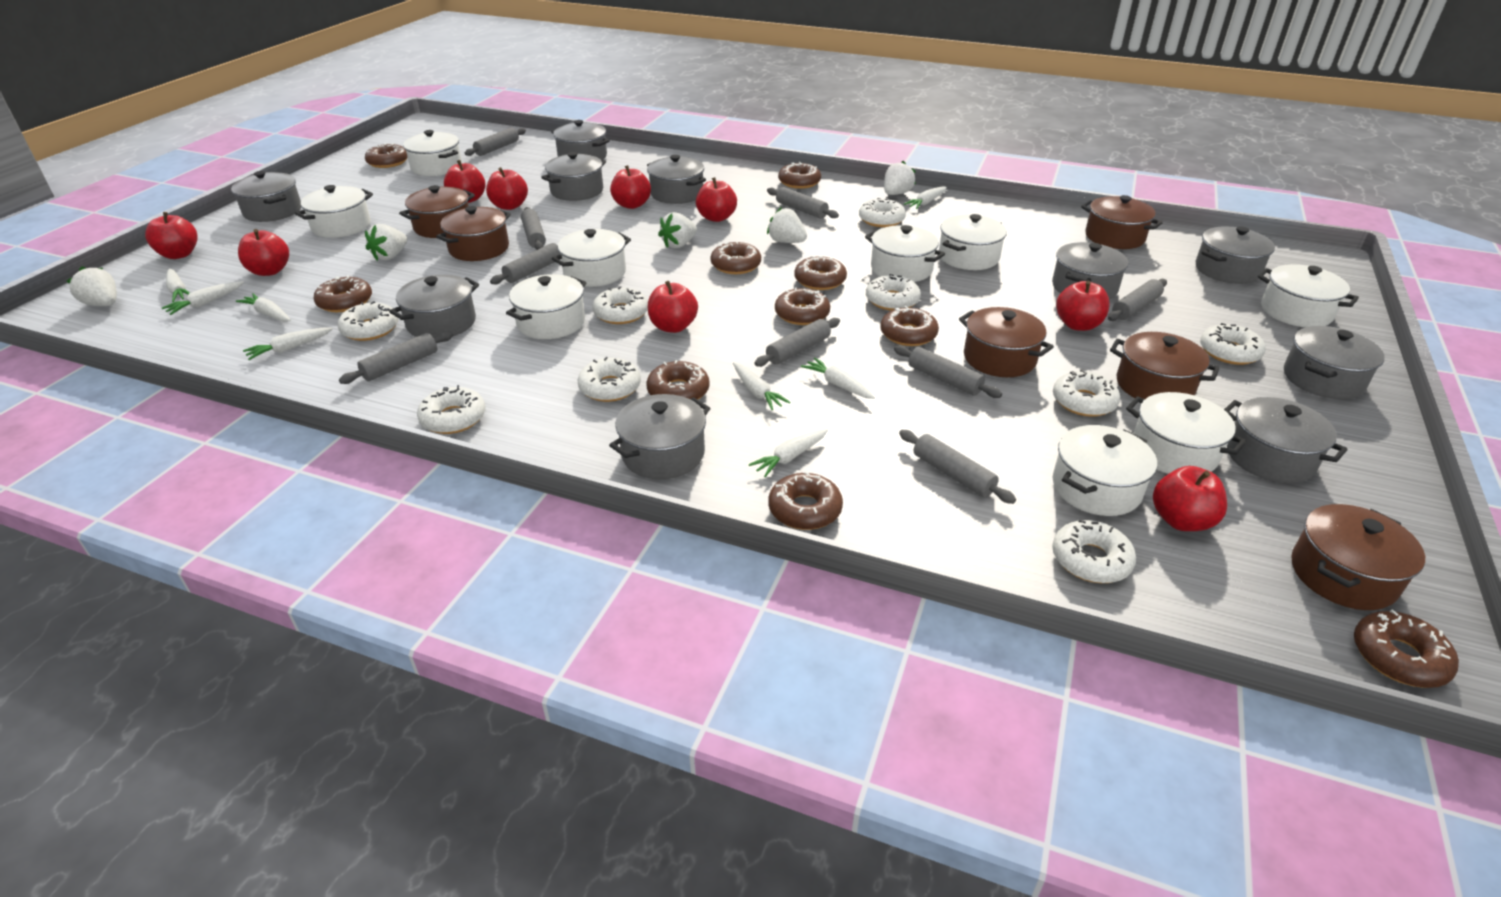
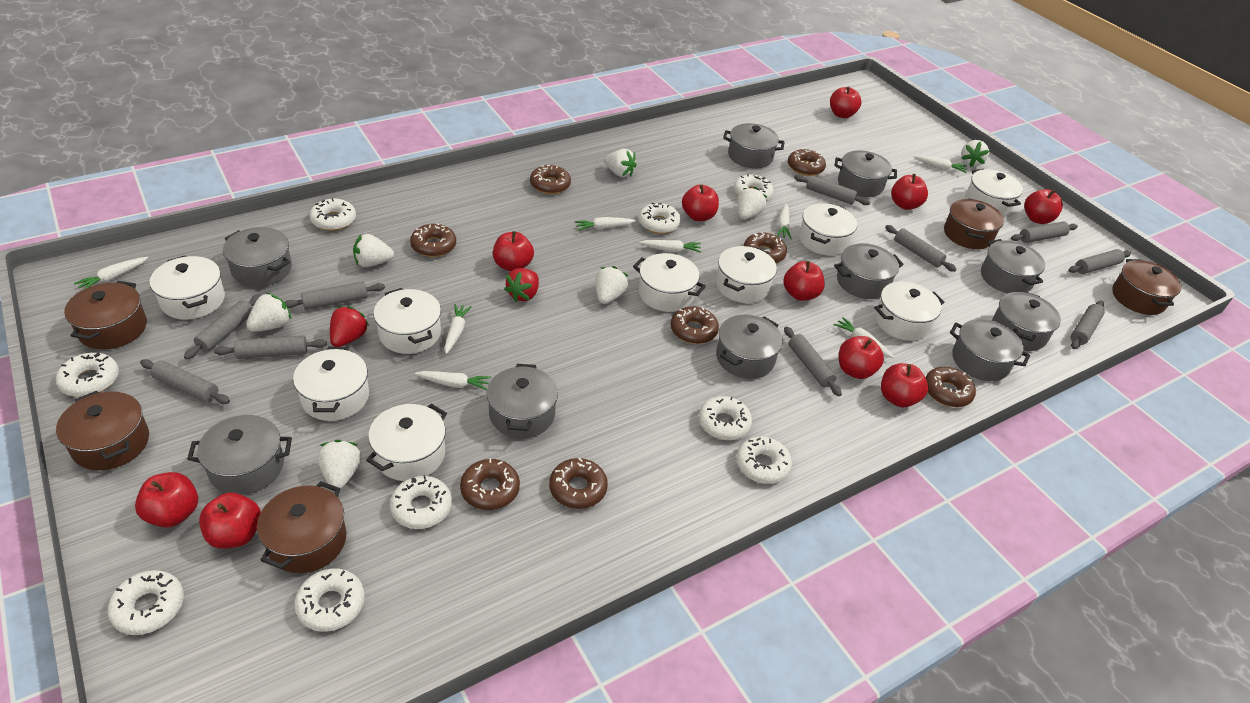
brown donut: 10 -> 8
brown pot: 6 -> 5
grey rolling pin: 9 -> 10
red apple: 9 -> 10
red strawberry: 0 -> 2
white strawberry: 5 -> 7

